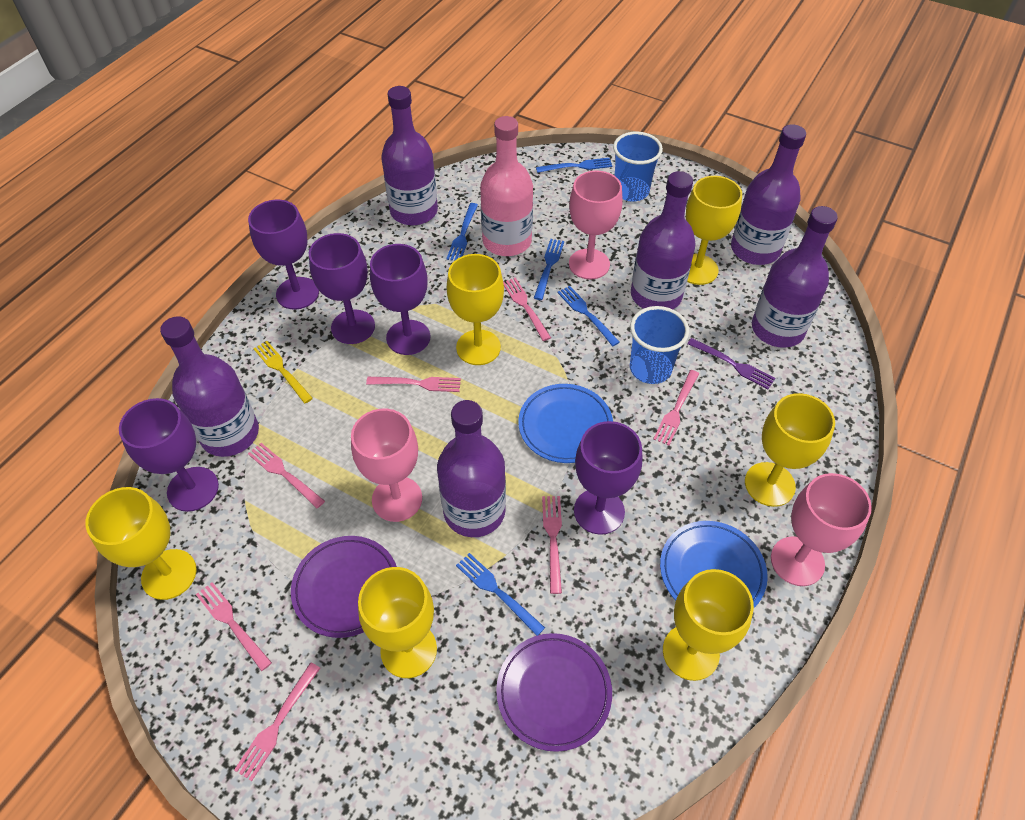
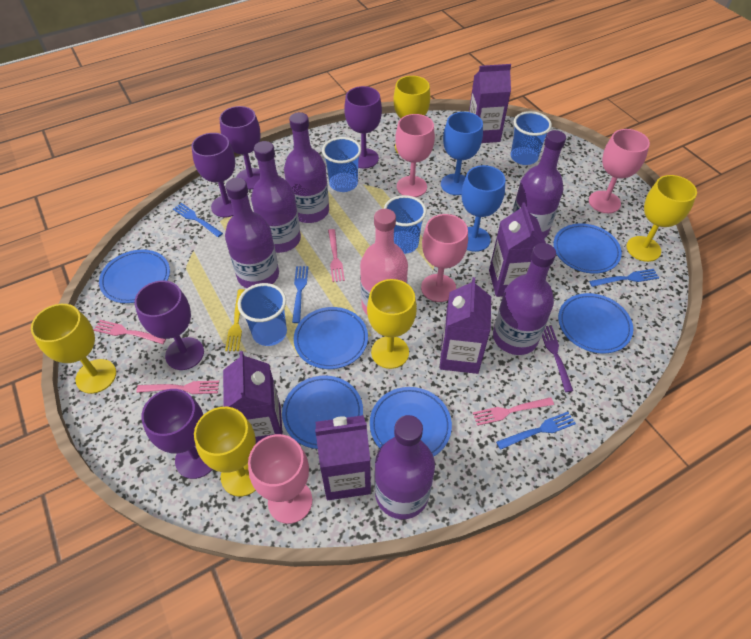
blue cup: 2 -> 4
blue fork: 5 -> 4
blue goblet: 0 -> 2
blue plate: 2 -> 6
pink fork: 7 -> 4
pink goblet: 3 -> 4
purple carton: 0 -> 5
purple plate: 2 -> 0
yellow goblet: 6 -> 5

